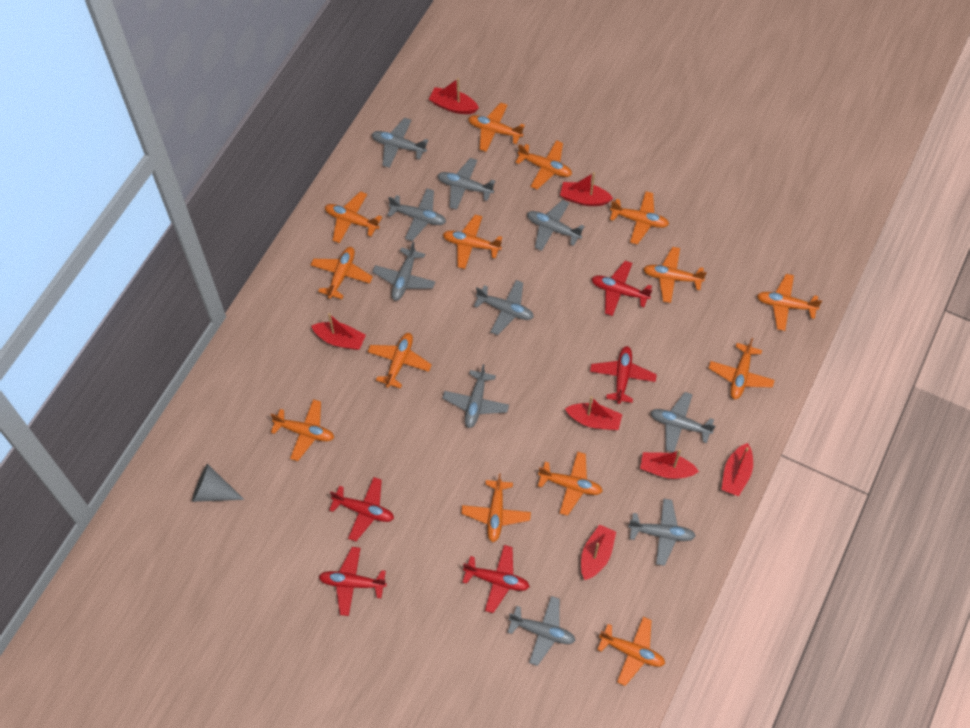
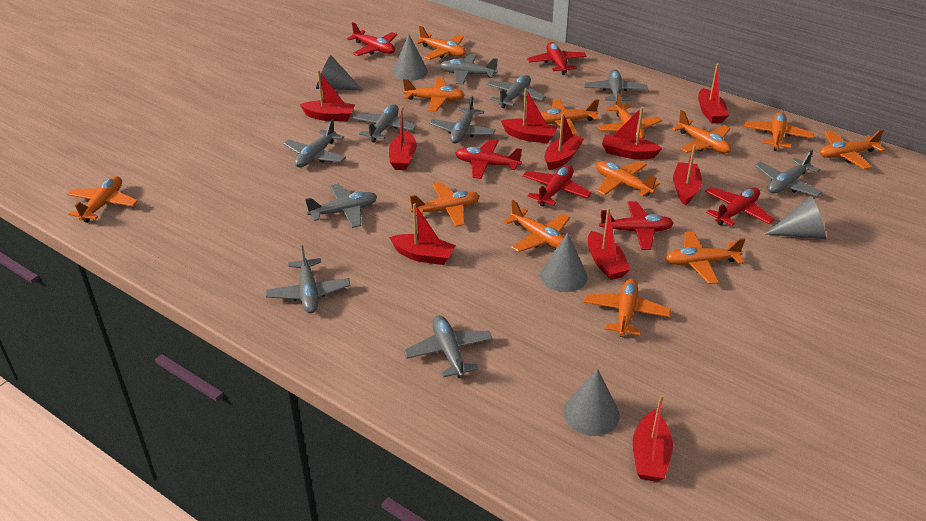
grey cone: 1 -> 5
orange plane: 14 -> 13
red boat: 7 -> 10
red plane: 5 -> 6

